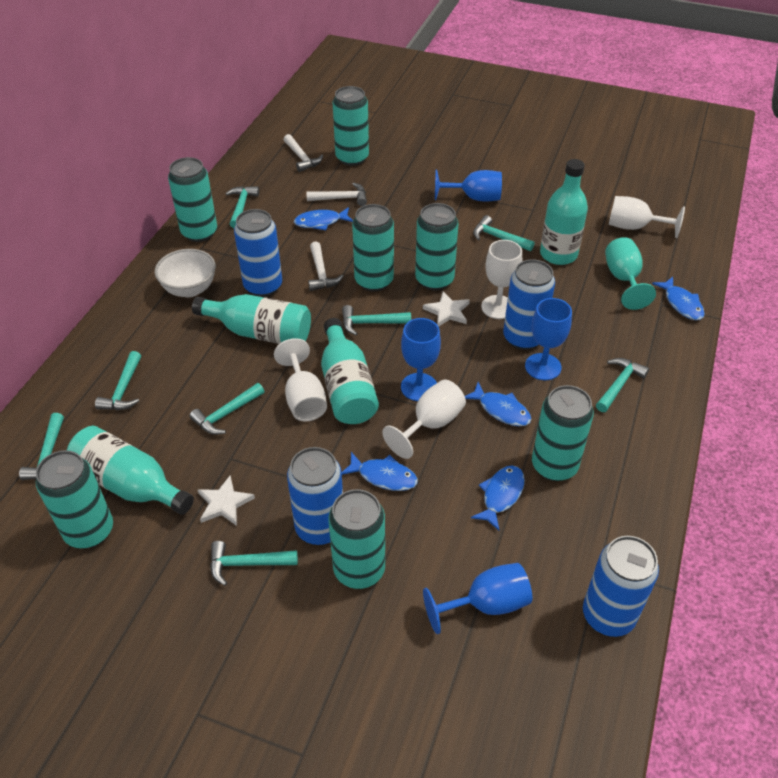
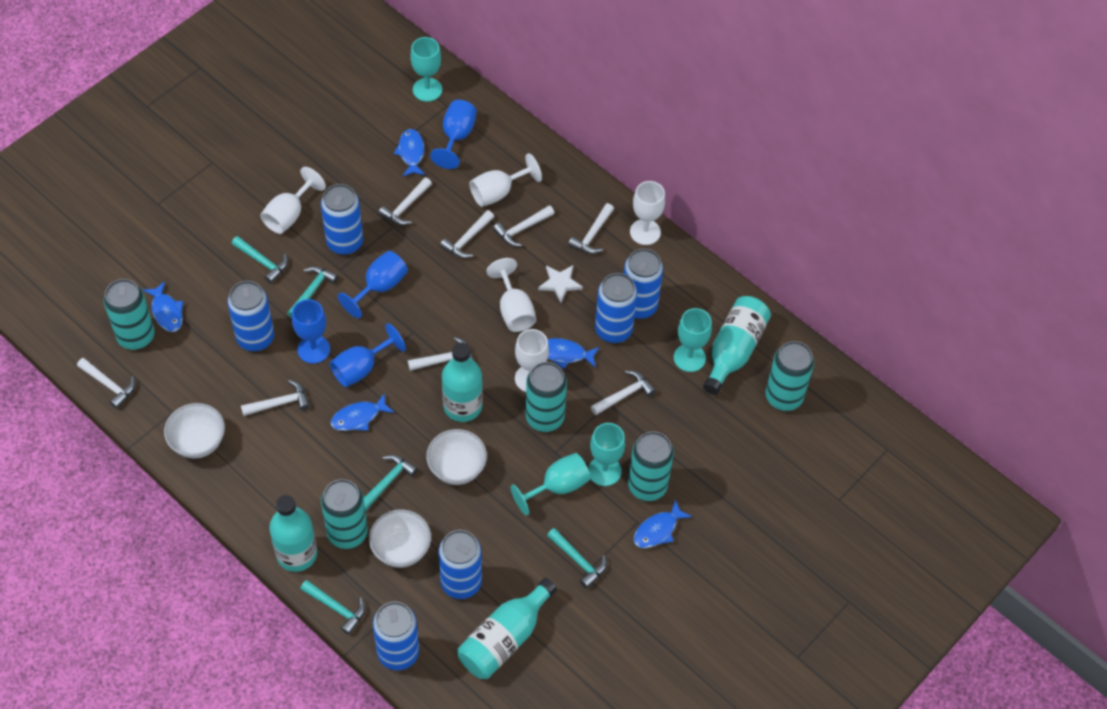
blue can: 4 -> 6
turquoise can: 7 -> 5
turquoise goblet: 1 -> 4
turquoise hammer: 8 -> 5
white bowl: 1 -> 3
white goblet: 4 -> 5
white hammer: 3 -> 8
white star: 2 -> 1

